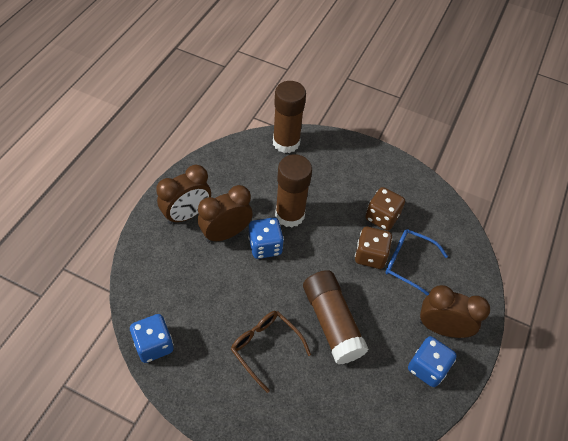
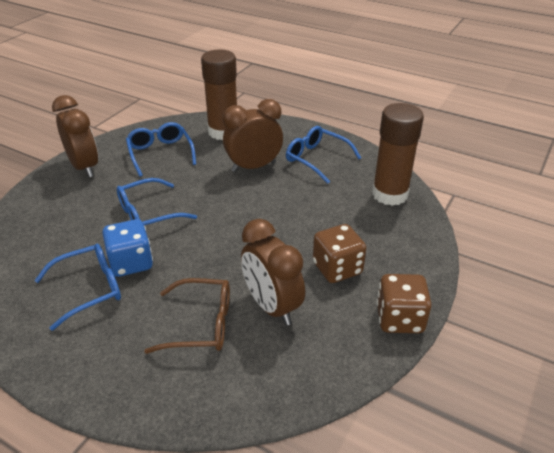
blue dice: 3 -> 1
blue glasses: 1 -> 4
brown glue stick: 3 -> 2

